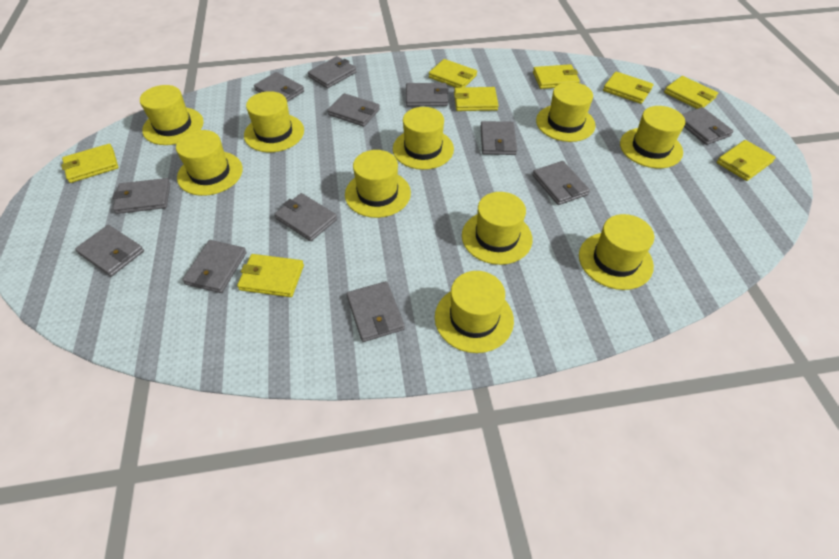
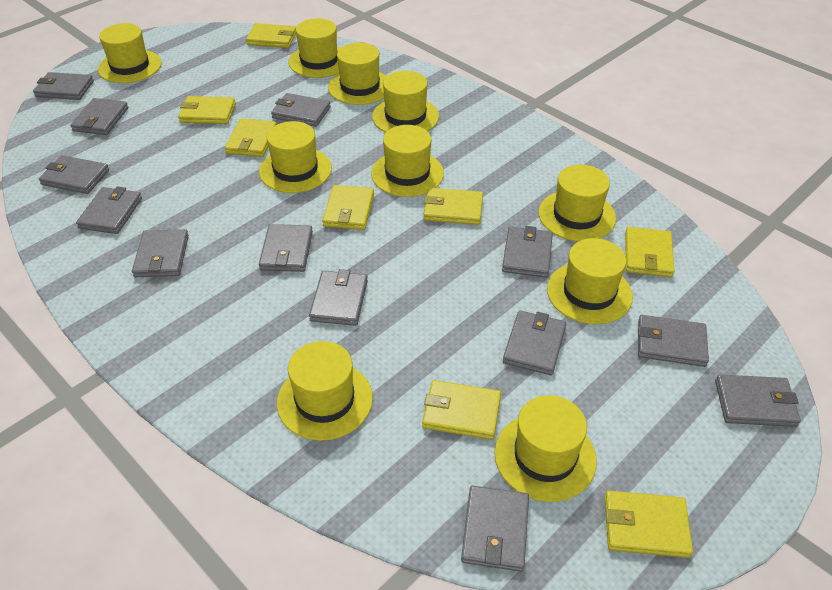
grey wallet: 12 -> 13

